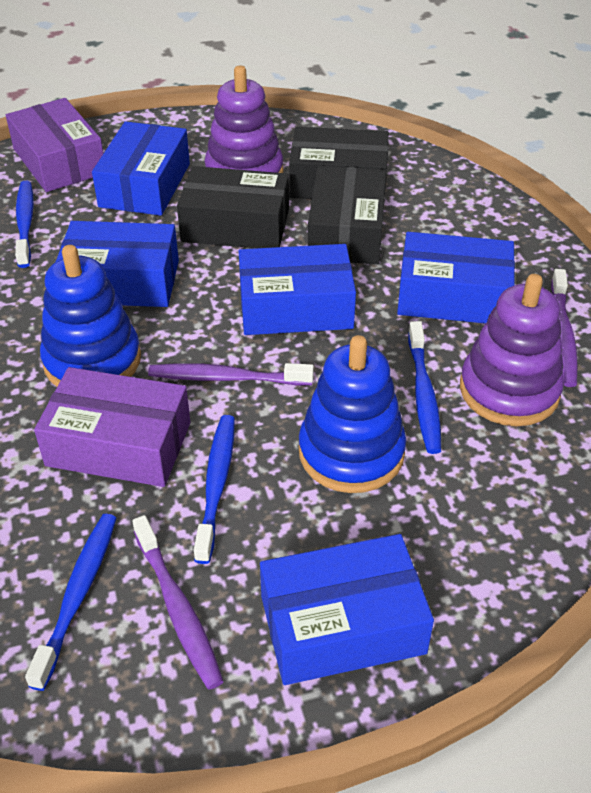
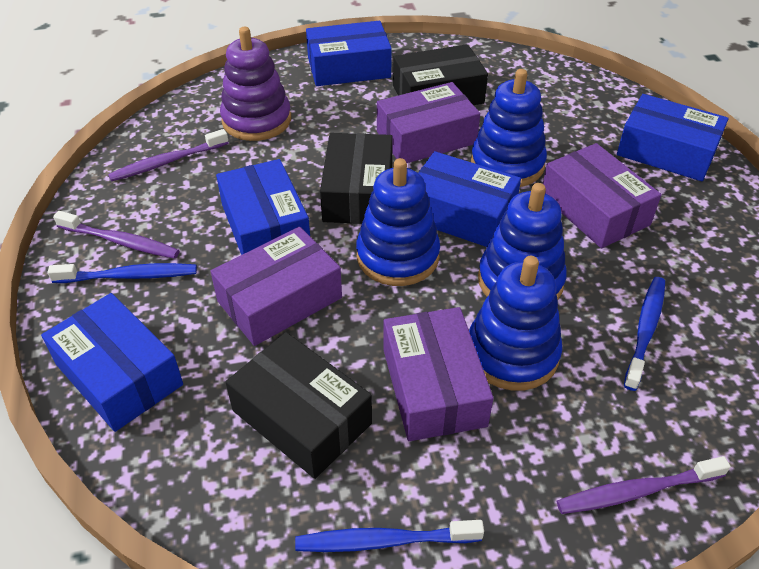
blue stacking toy: 2 -> 4
blue toothbrush: 4 -> 3
purple box: 2 -> 4
purple stacking toy: 2 -> 1

